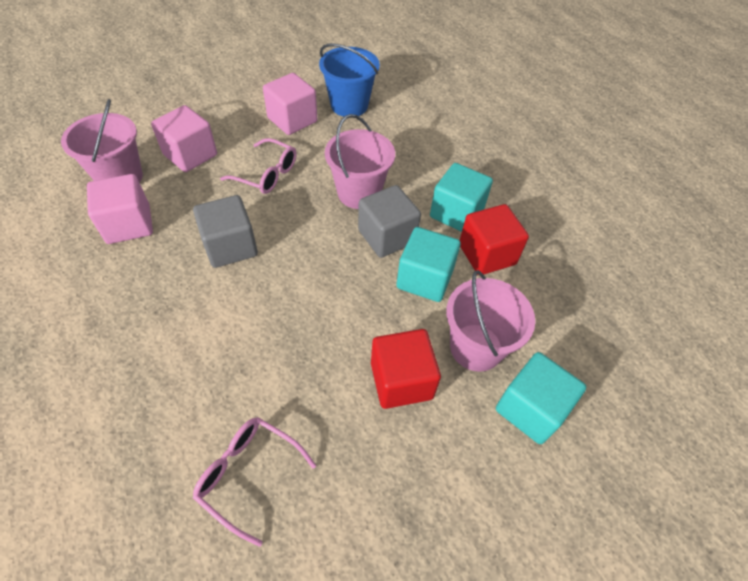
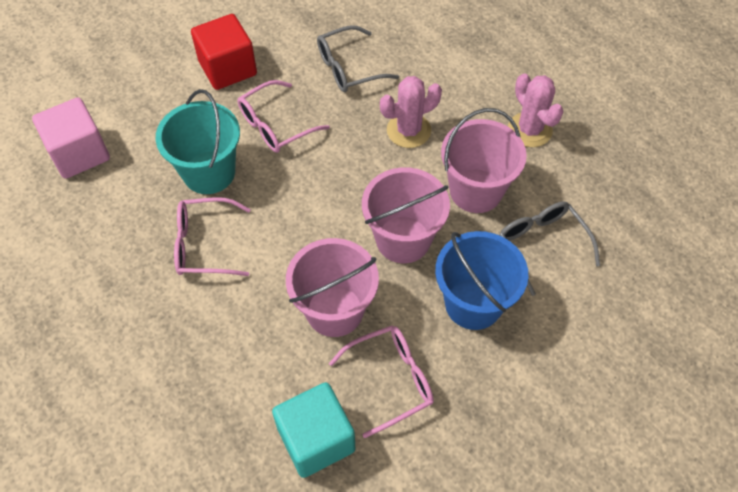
grey cube: 2 -> 0
grey glasses: 0 -> 2
pink cactus: 0 -> 2
pink cube: 3 -> 1
pink glasses: 2 -> 3
red cube: 2 -> 1
turquoise bucket: 0 -> 1
turquoise cube: 3 -> 1

